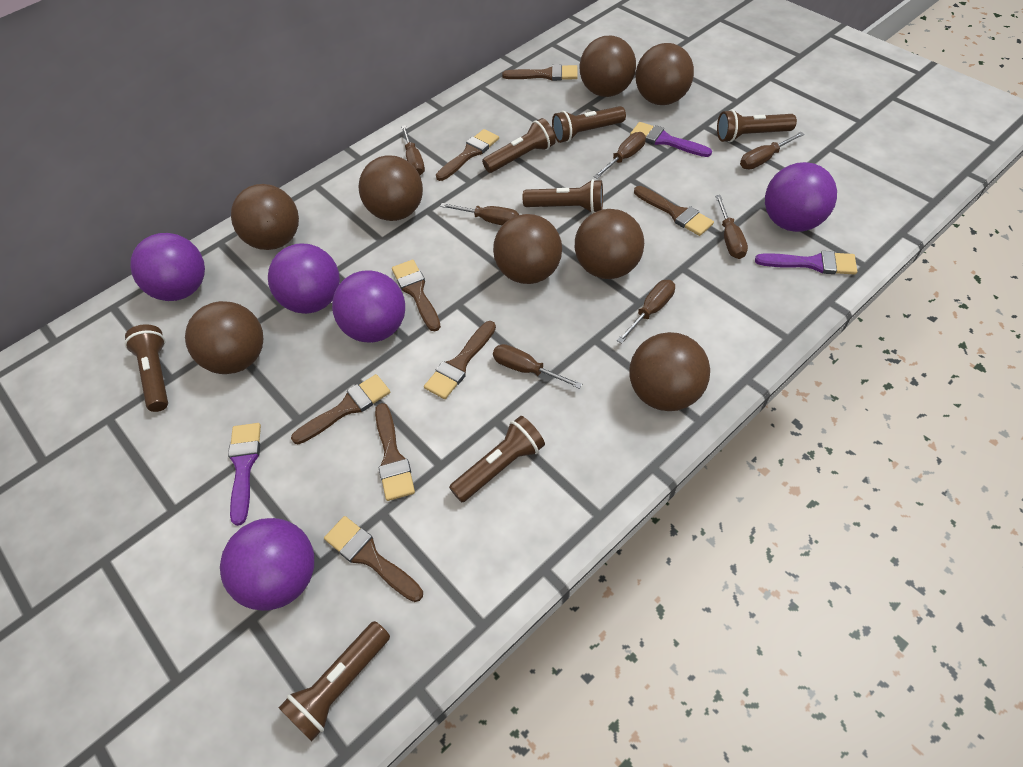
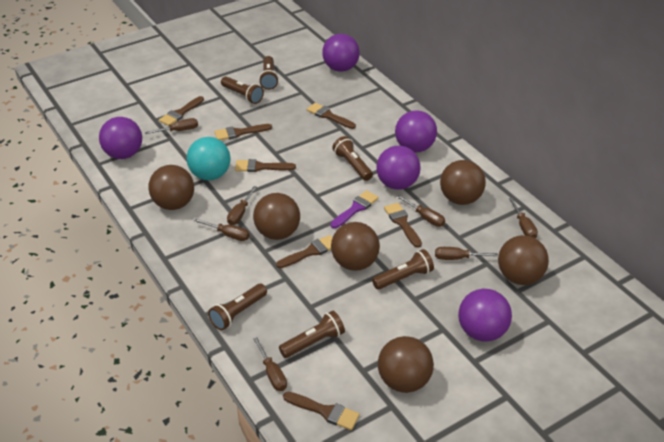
brown ball: 8 -> 6
brown brush: 8 -> 7
brown flashlight: 7 -> 6
purple brush: 3 -> 1
turquoise ball: 0 -> 1

